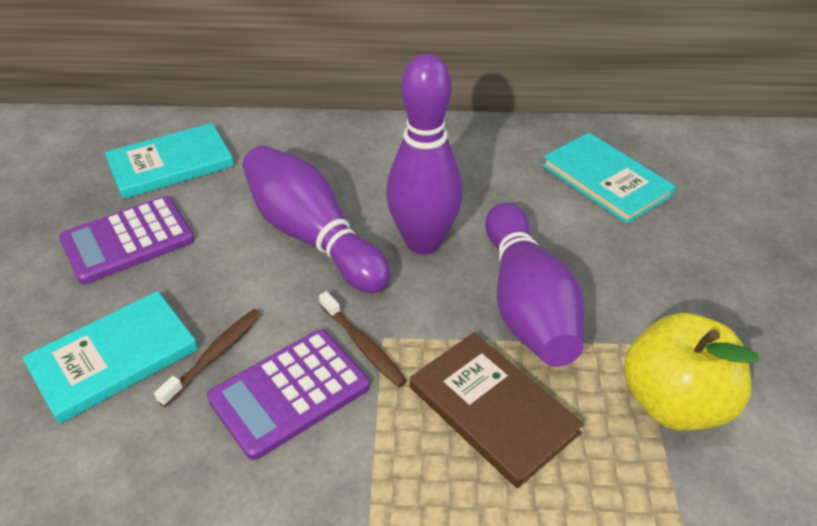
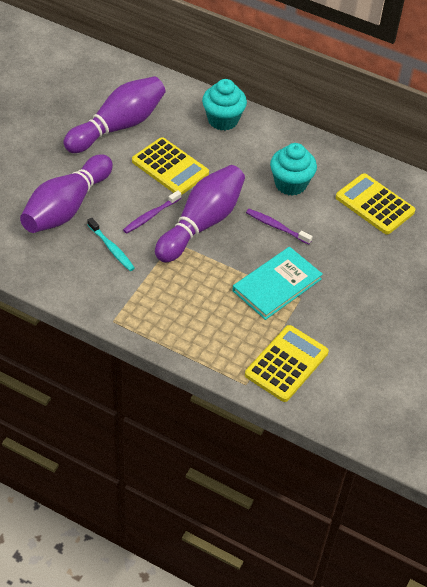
brown book: 1 -> 0
brown toothbrush: 2 -> 0
purple calculator: 2 -> 0
purple toothbrush: 0 -> 2
turquoise book: 3 -> 1
turquoise cupcake: 0 -> 2
turquoise toothbrush: 0 -> 1
yellow apple: 1 -> 0
yellow calculator: 0 -> 3

